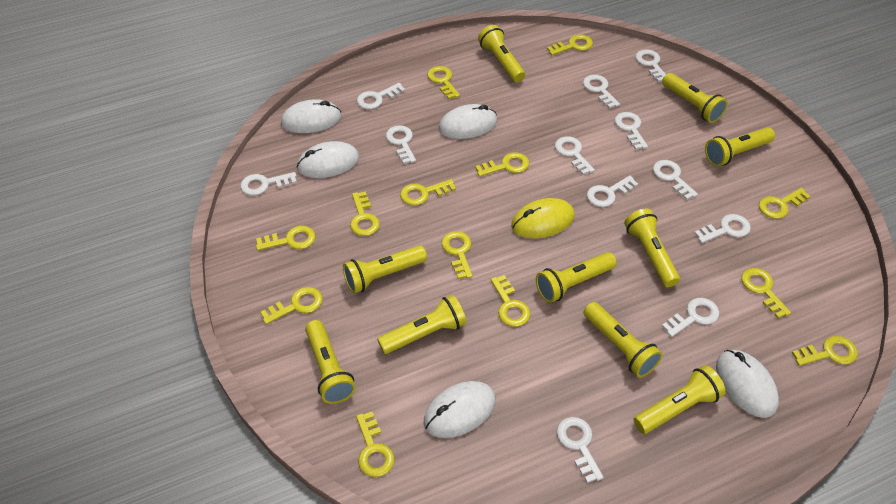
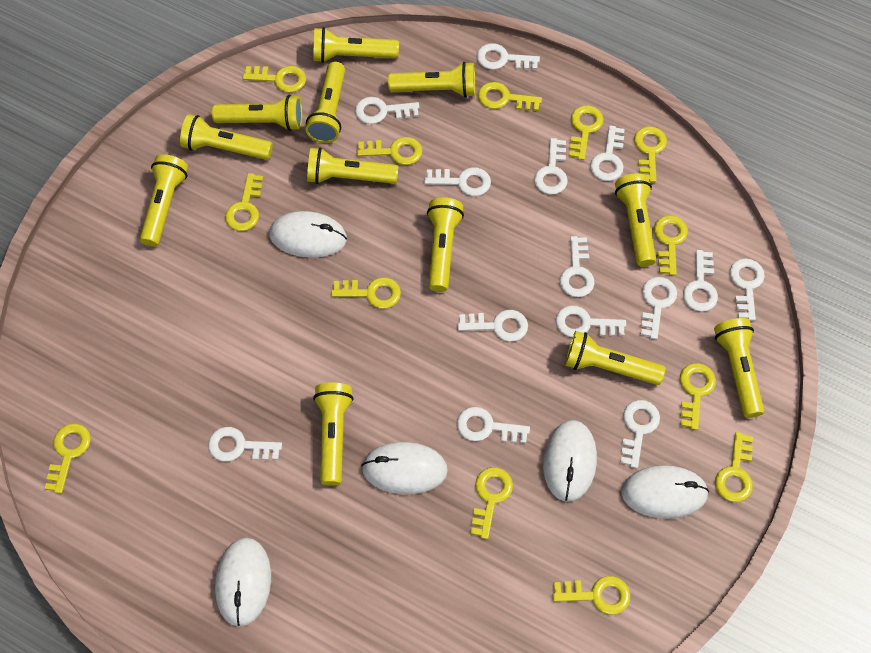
white key: 12 -> 14
yellow flashlight: 10 -> 12
yellow mouse: 1 -> 0

